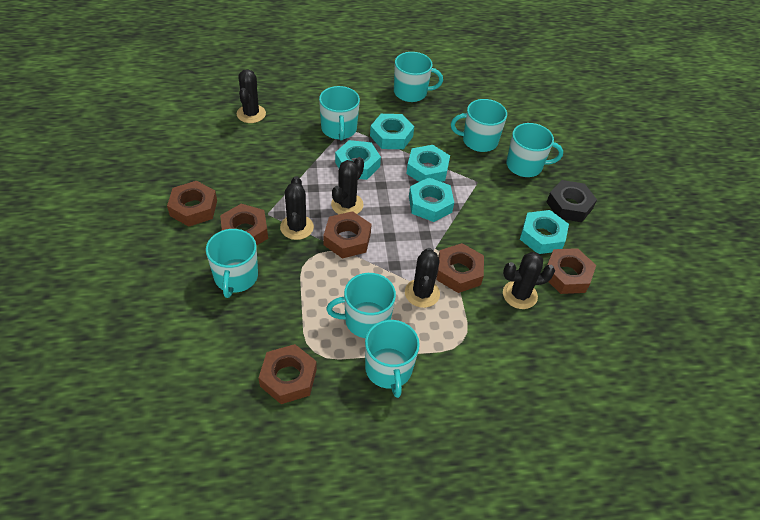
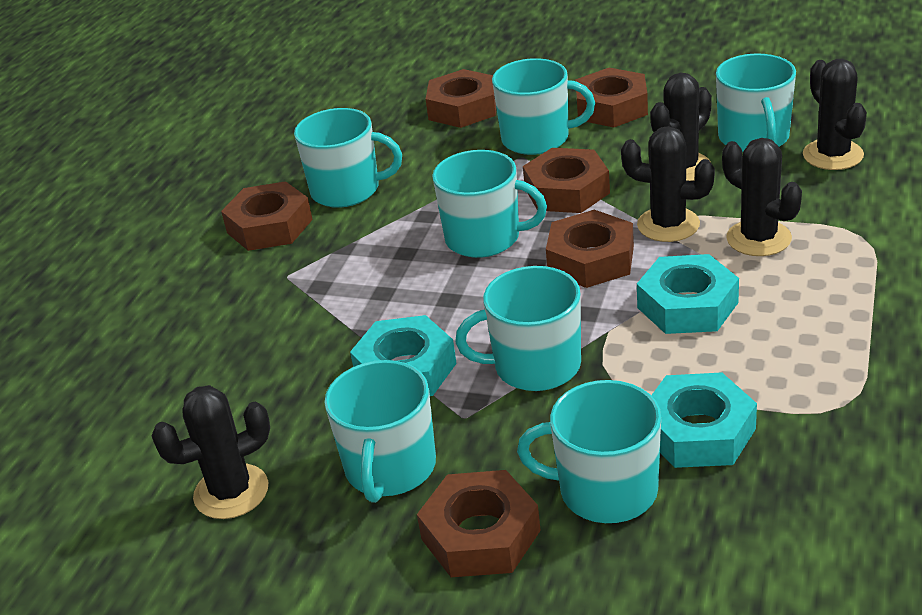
black nut: 1 -> 0
turquoise nut: 5 -> 3

